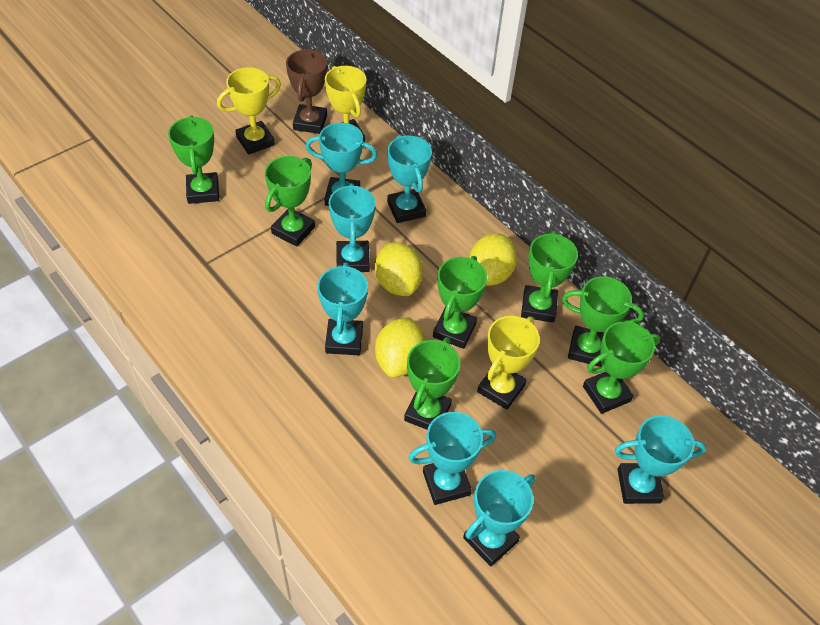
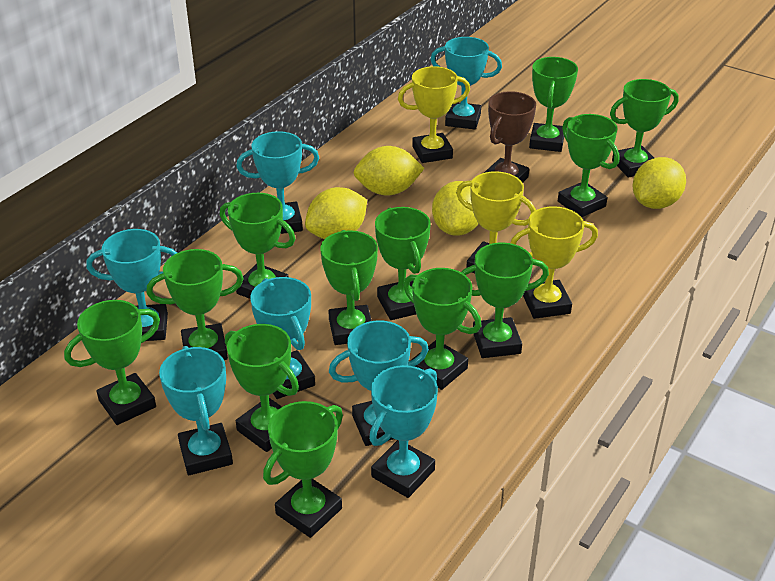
green trophy: 7 -> 12
yellow lemon: 3 -> 4

